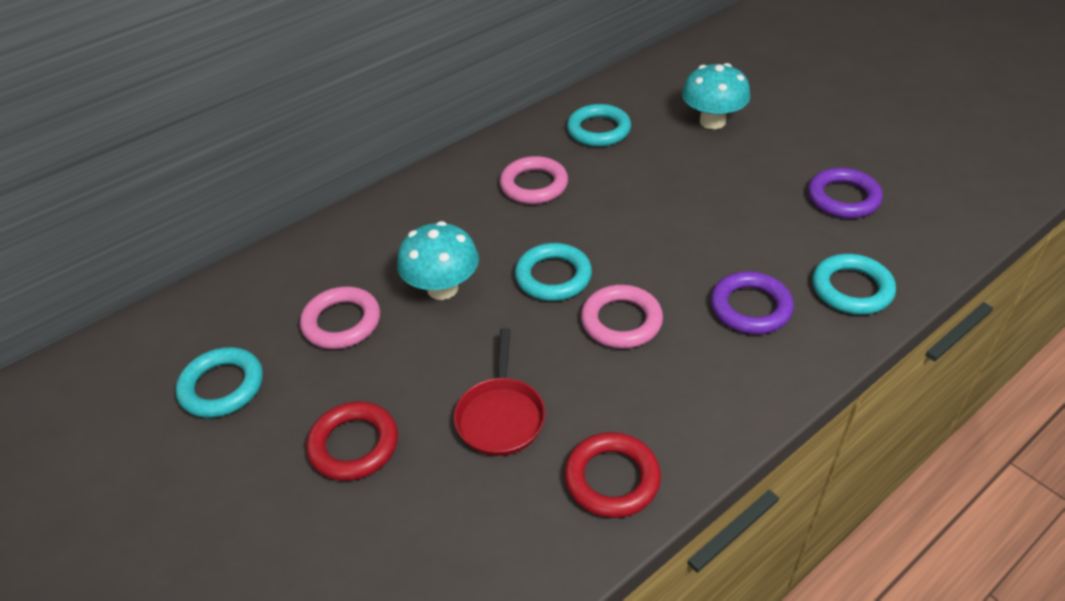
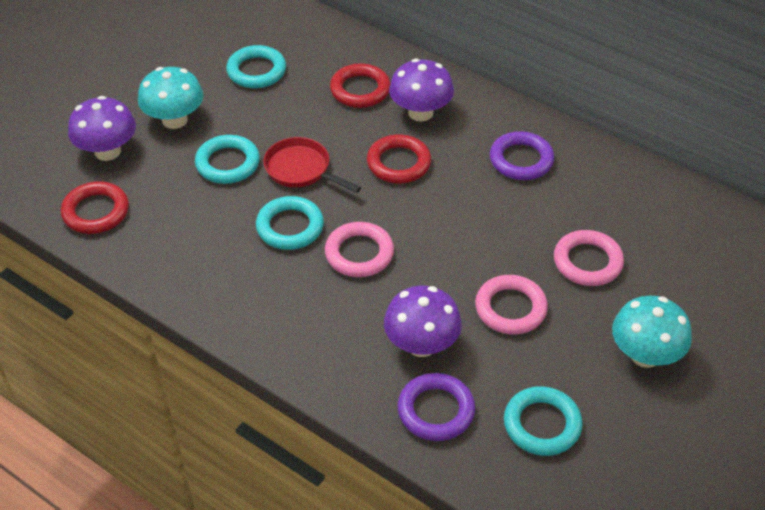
purple mushroom: 0 -> 3
red ring: 2 -> 3

